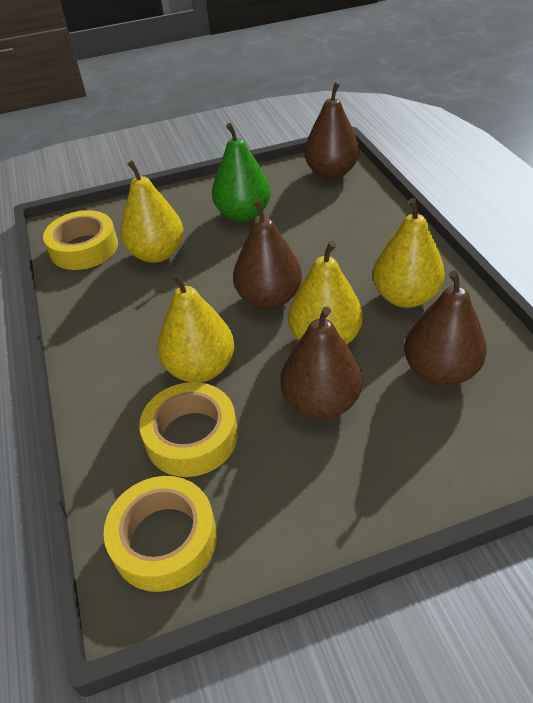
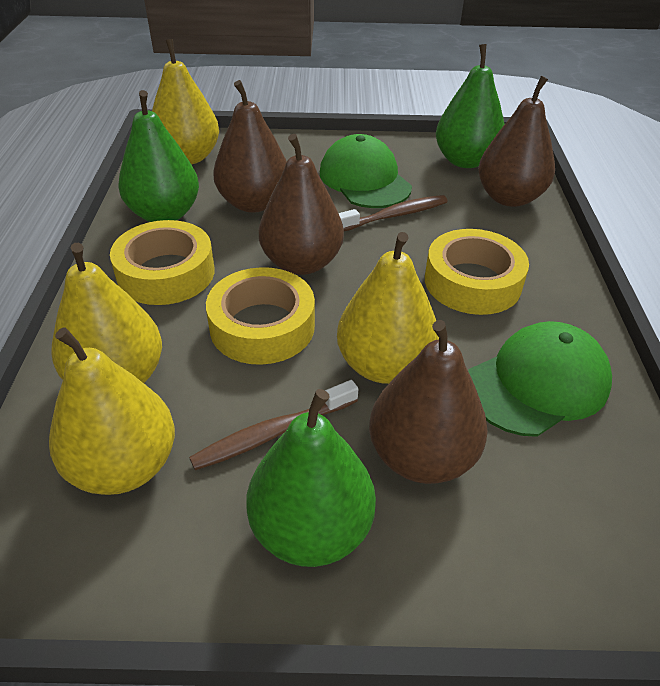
brown toothbrush: 0 -> 2
green cap: 0 -> 2
green pear: 1 -> 3

